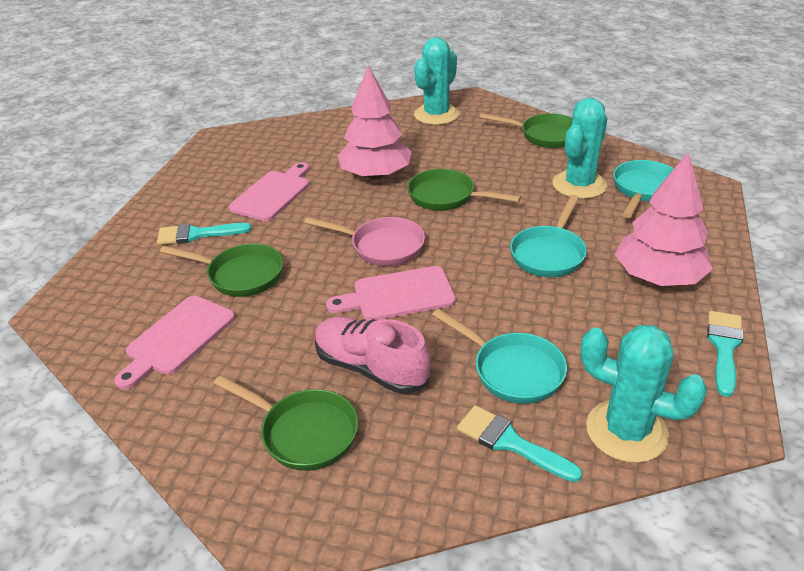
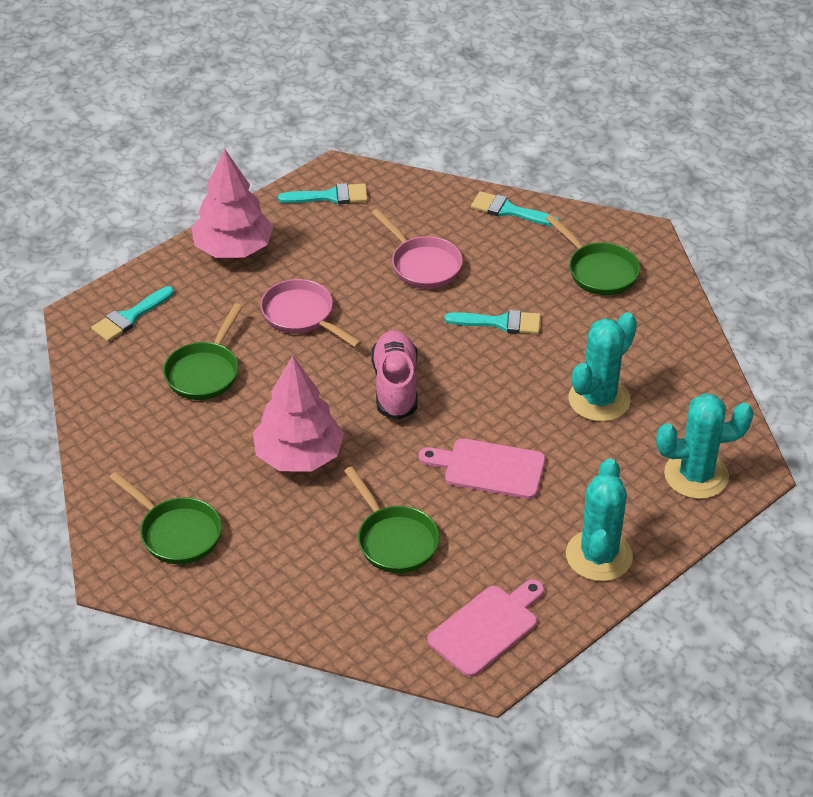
pink cutting board: 3 -> 2
pink pan: 1 -> 2
turquoise brush: 3 -> 4
turquoise pan: 3 -> 0

